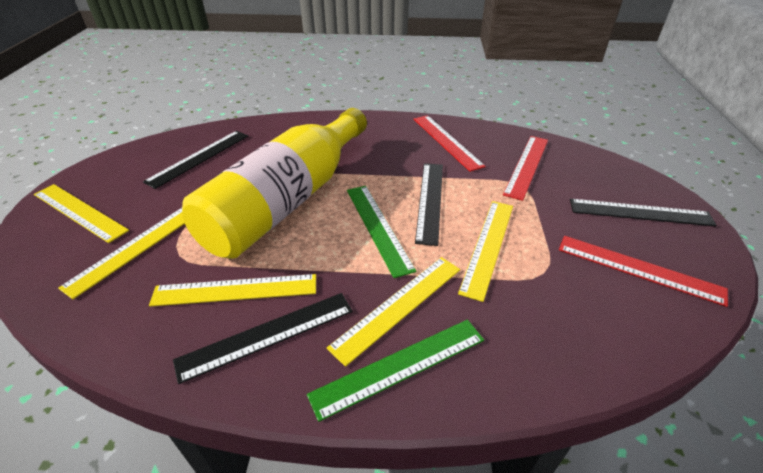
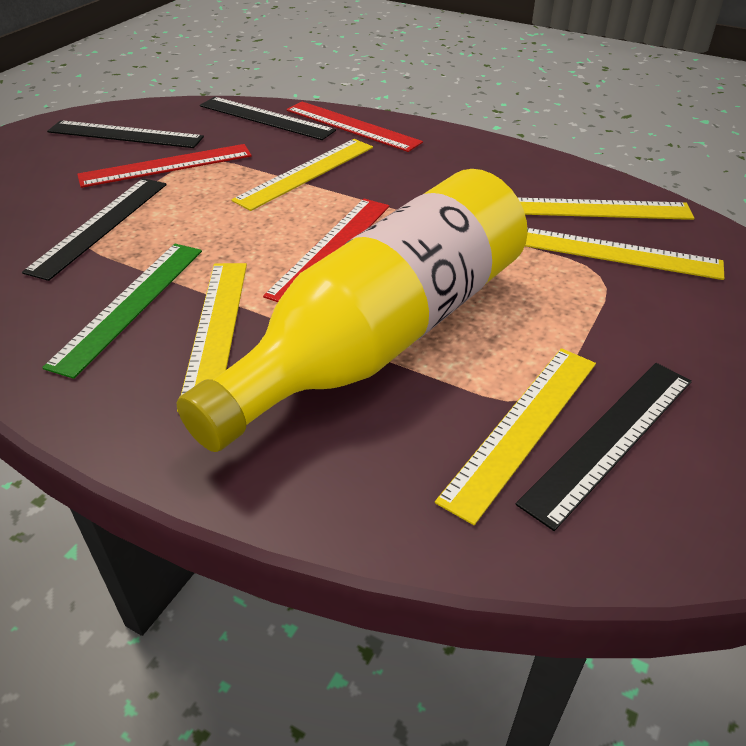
green ruler: 2 -> 1

